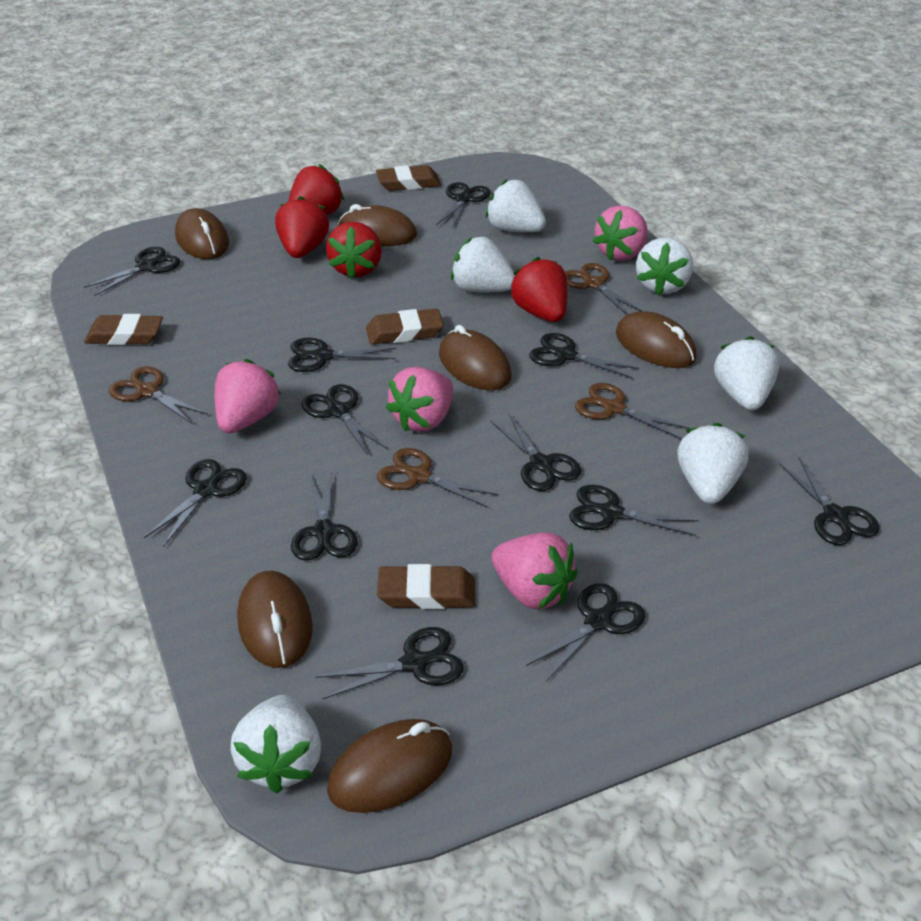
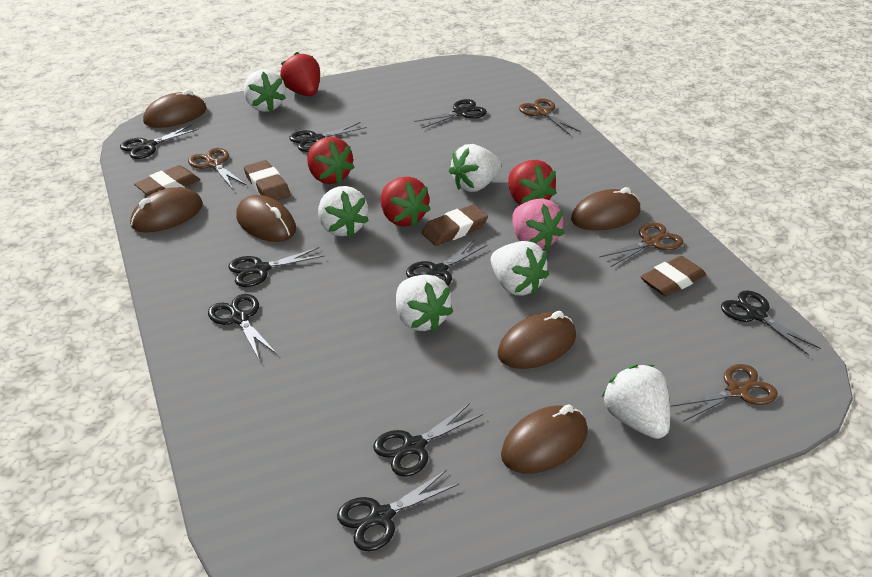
black scissors: 12 -> 9
pink strawberry: 4 -> 1

